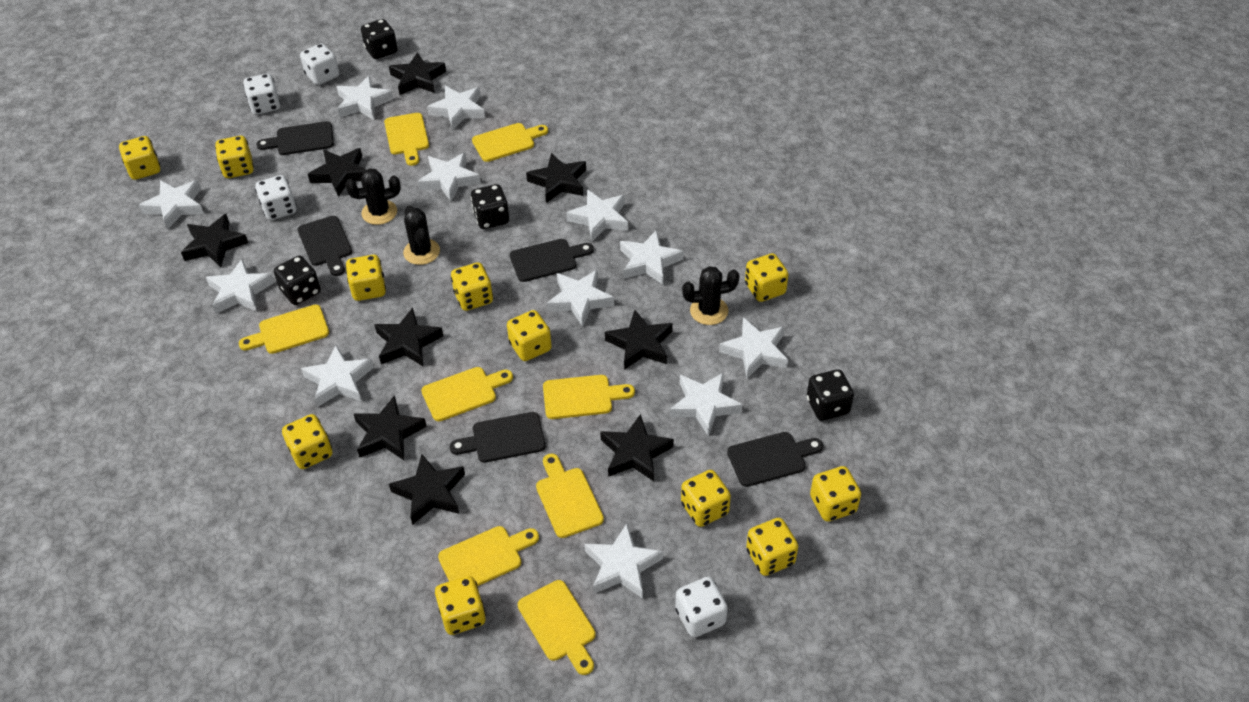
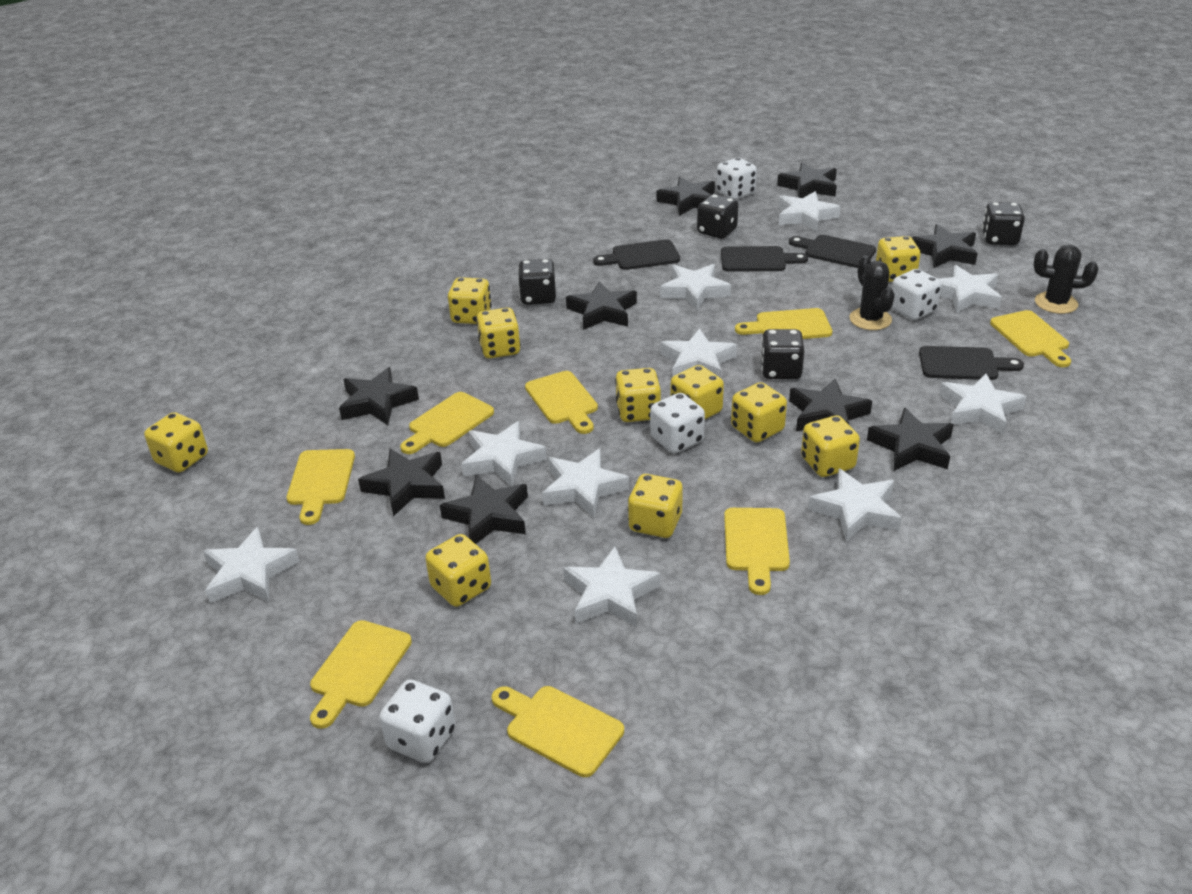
black cactus: 3 -> 2
black cutting board: 5 -> 4
white star: 12 -> 10
yellow dice: 11 -> 10

